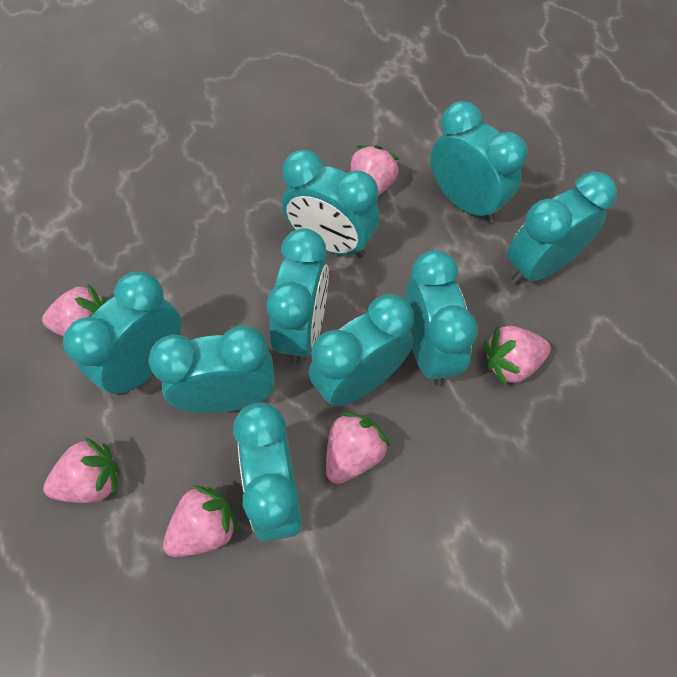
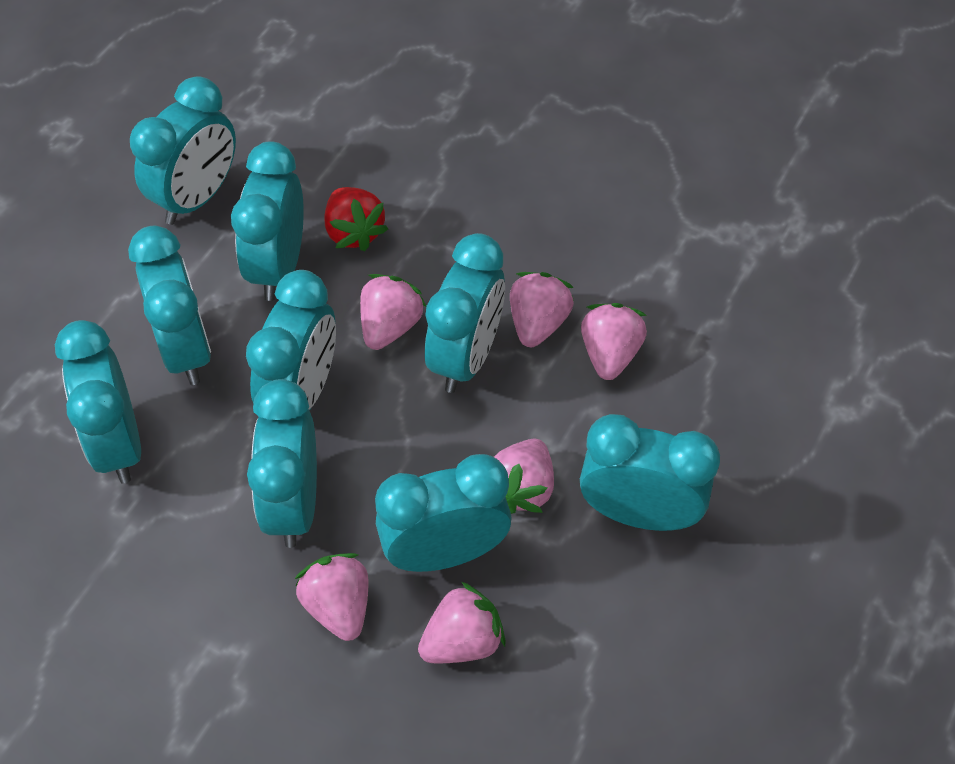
red strawberry: 0 -> 1

